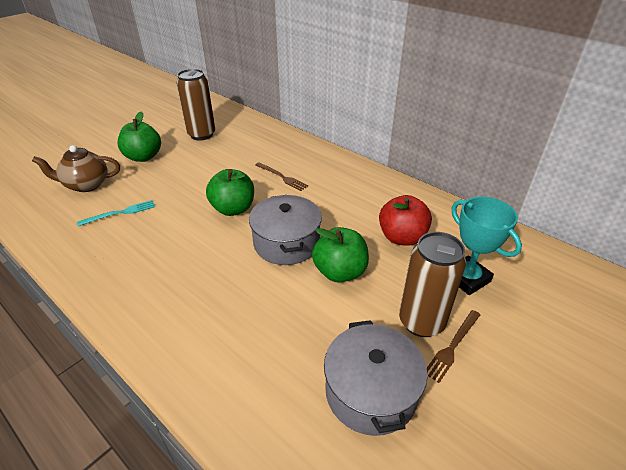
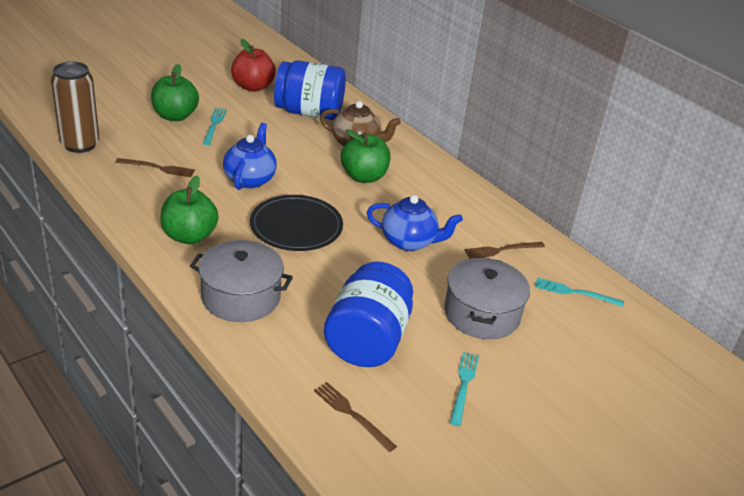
black plate: 0 -> 1
blue jar: 0 -> 2
blue teapot: 0 -> 2
brown can: 2 -> 1
brown fork: 2 -> 3
turquoise fork: 1 -> 3
turquoise trophy: 1 -> 0

